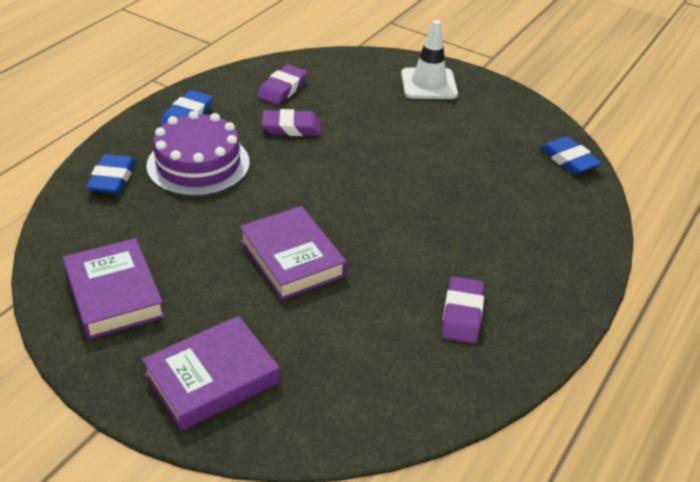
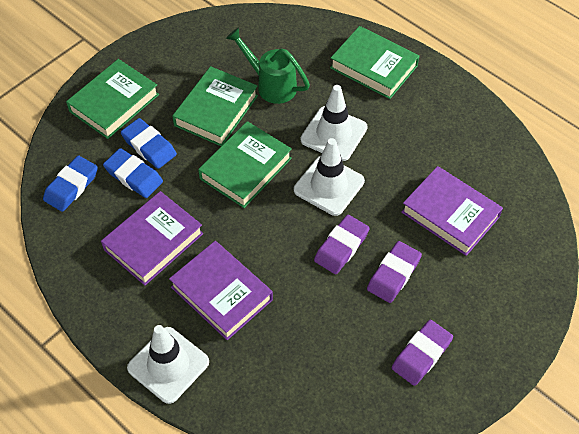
green book: 0 -> 4
green watering can: 0 -> 1
purple cake: 1 -> 0
white traffic cone: 1 -> 3

